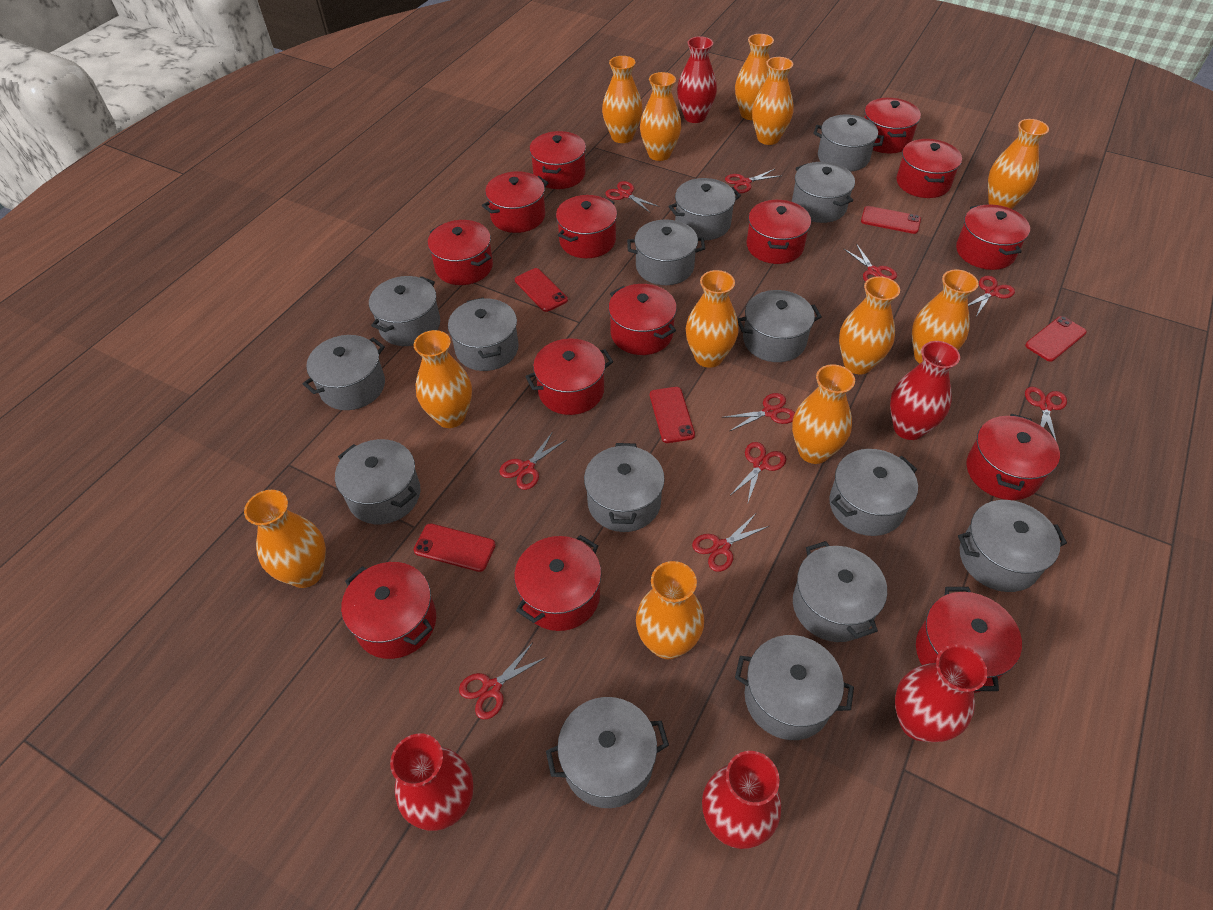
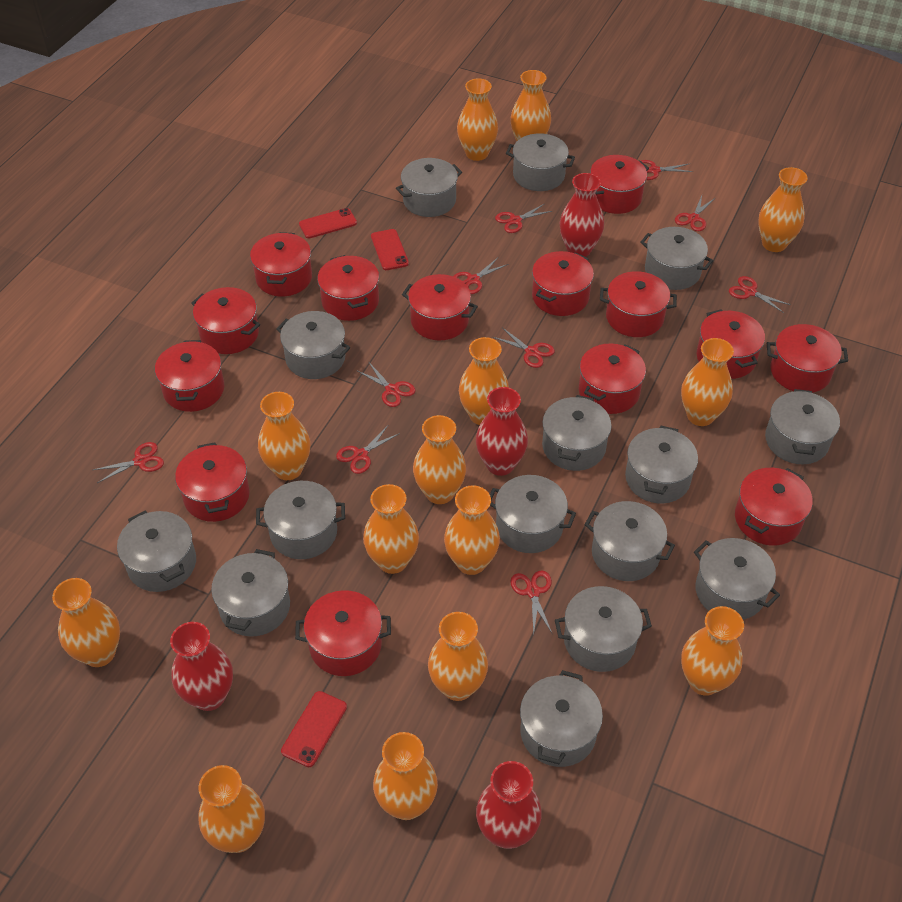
orange vase: 12 -> 14
red phone: 5 -> 3
red vase: 5 -> 4

